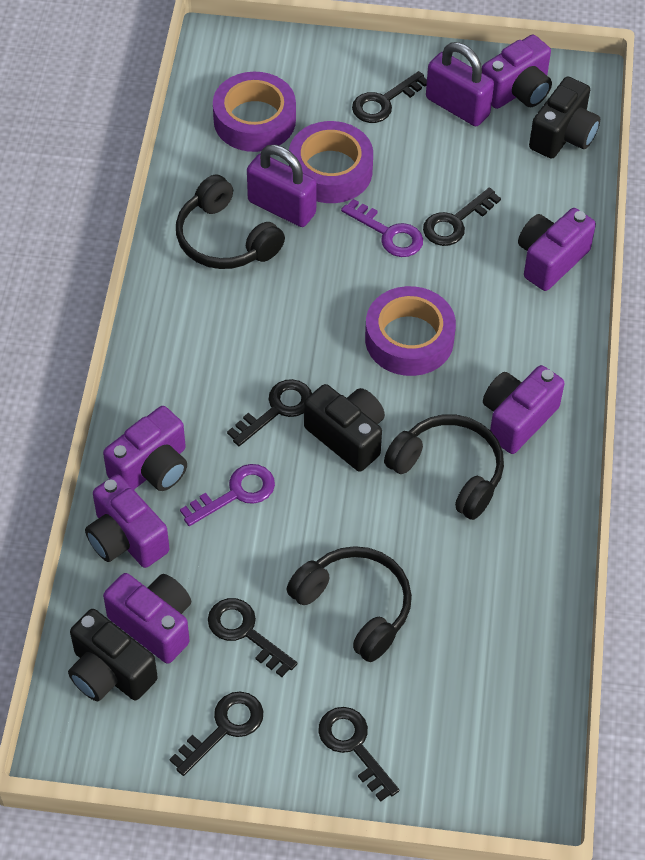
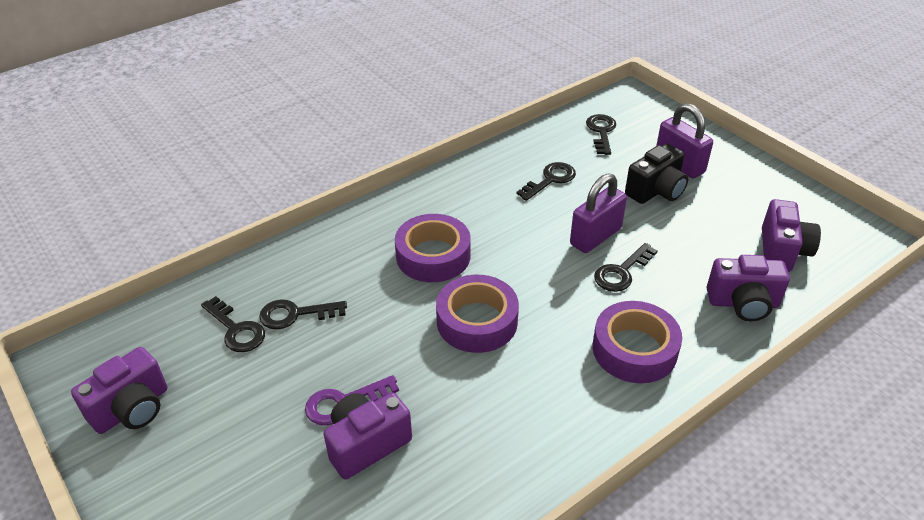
black camera: 3 -> 1
black headphones: 3 -> 0
black key: 6 -> 5
purple camera: 6 -> 4
purple key: 2 -> 1

